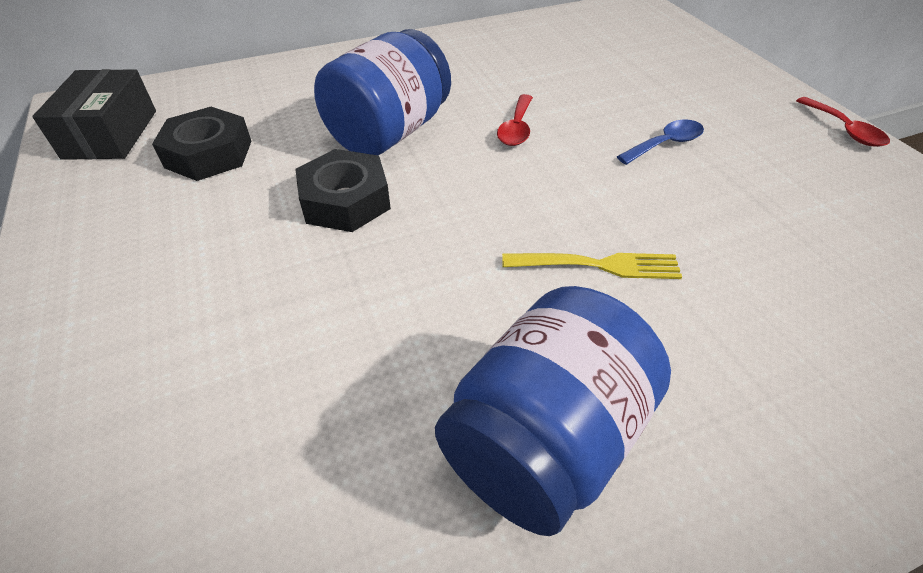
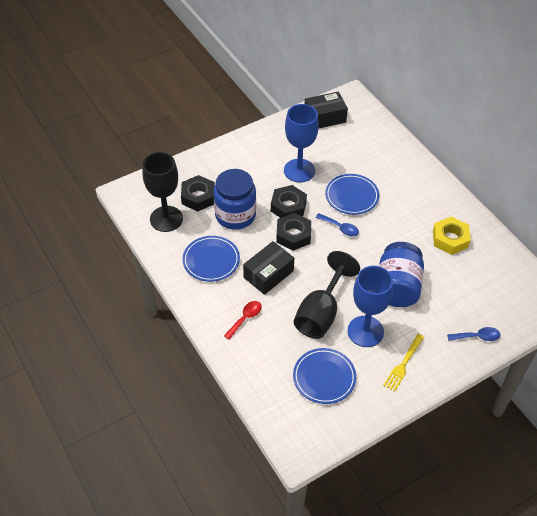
black box: 1 -> 2
black goblet: 0 -> 2
black nut: 2 -> 3
blue goblet: 0 -> 2
blue plate: 0 -> 3
blue spoon: 1 -> 2
red spoon: 2 -> 1
yellow nut: 0 -> 1

